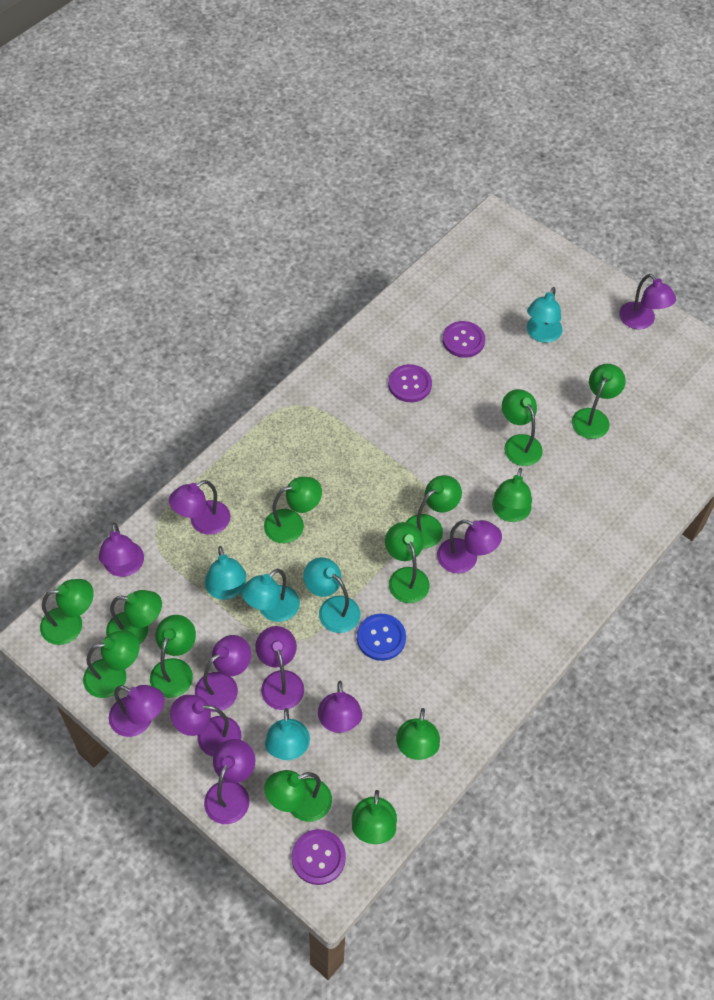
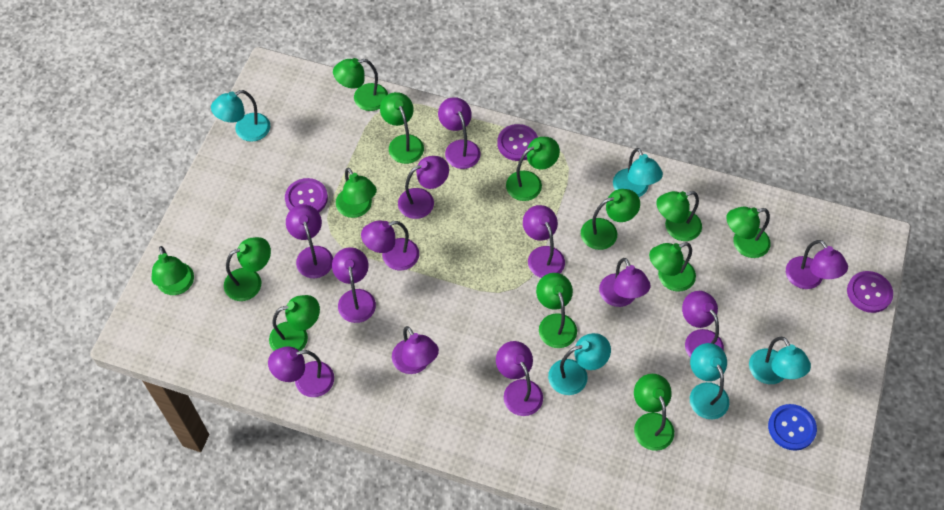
purple lamp: 10 -> 12

